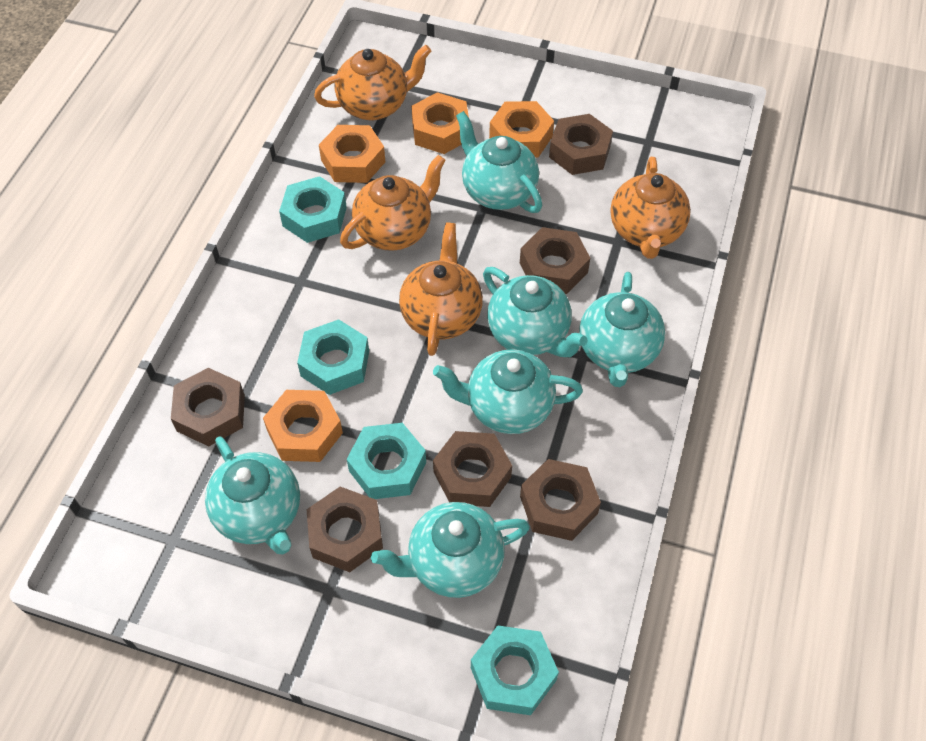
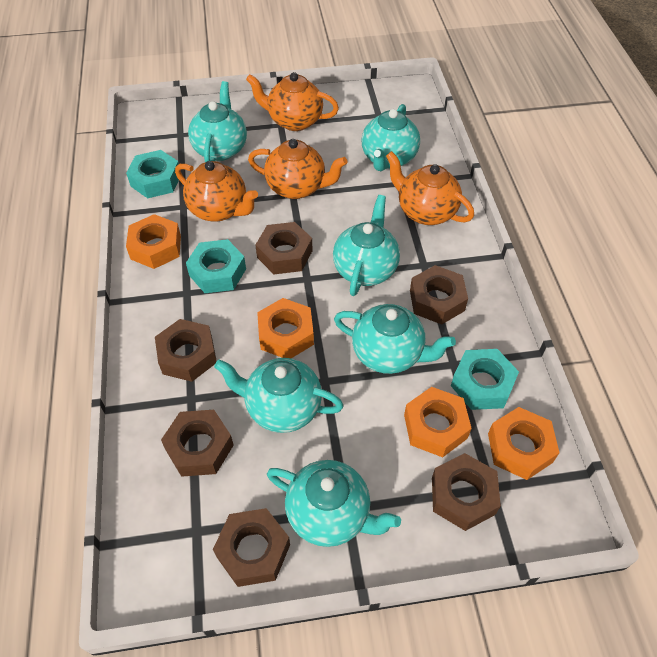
turquoise nut: 4 -> 3

